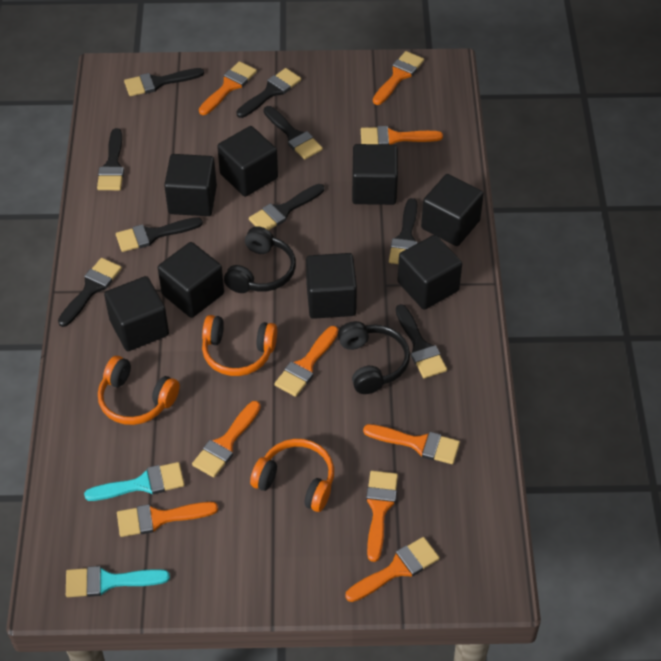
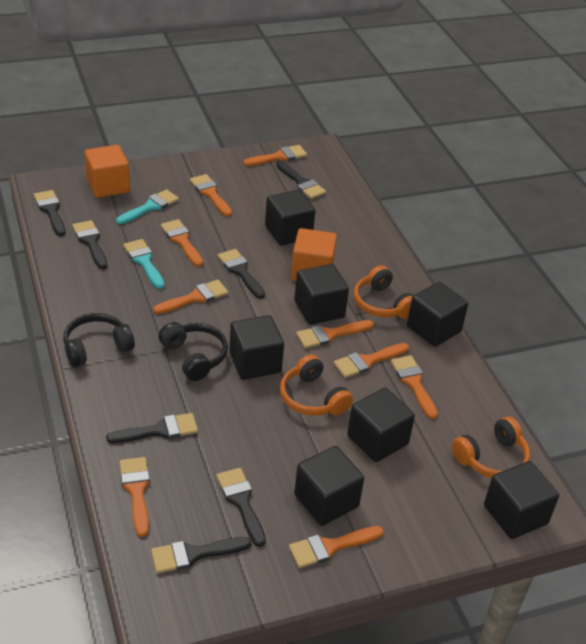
black brush: 9 -> 7
black cube: 8 -> 7
orange cube: 0 -> 2

